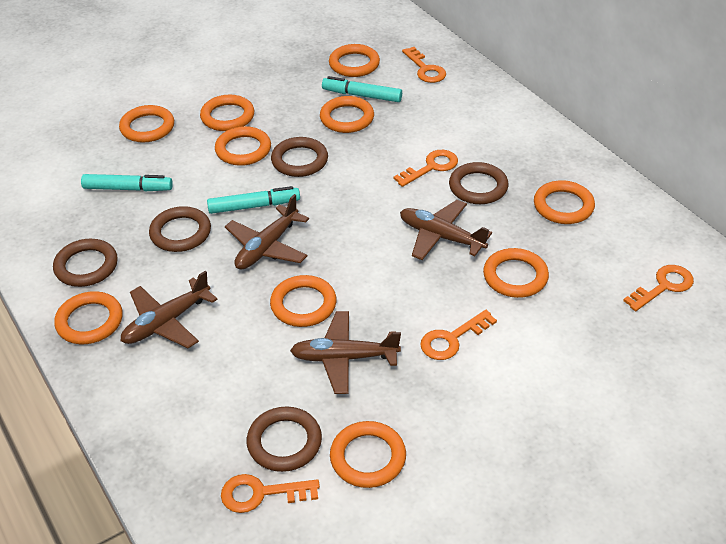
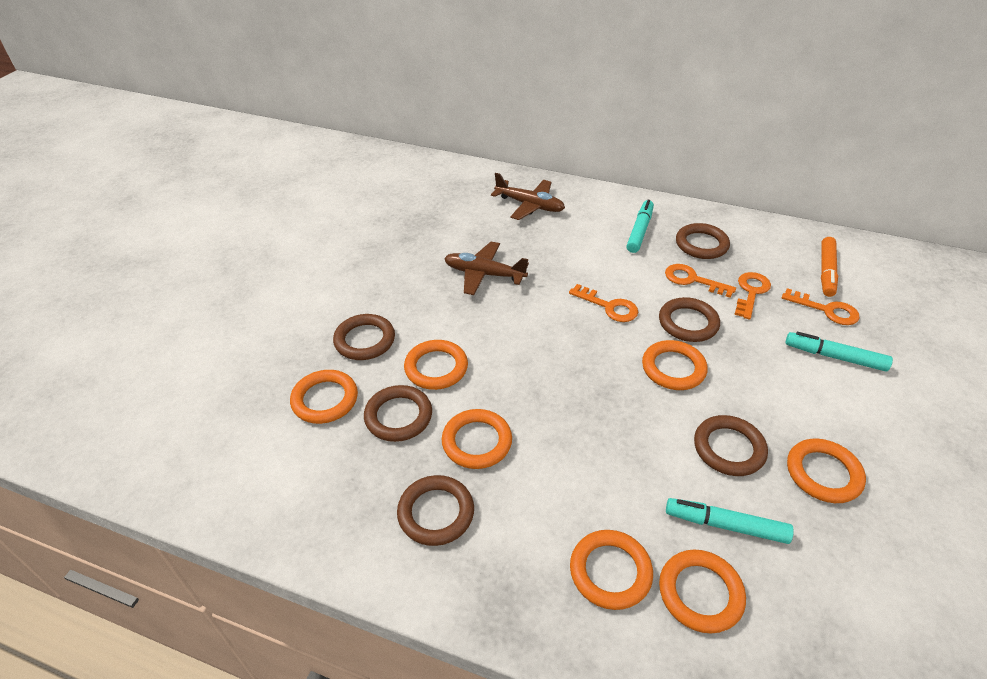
brown plane: 4 -> 2
brown ring: 5 -> 6
orange key: 5 -> 4
orange marker: 0 -> 1
orange ring: 10 -> 7

